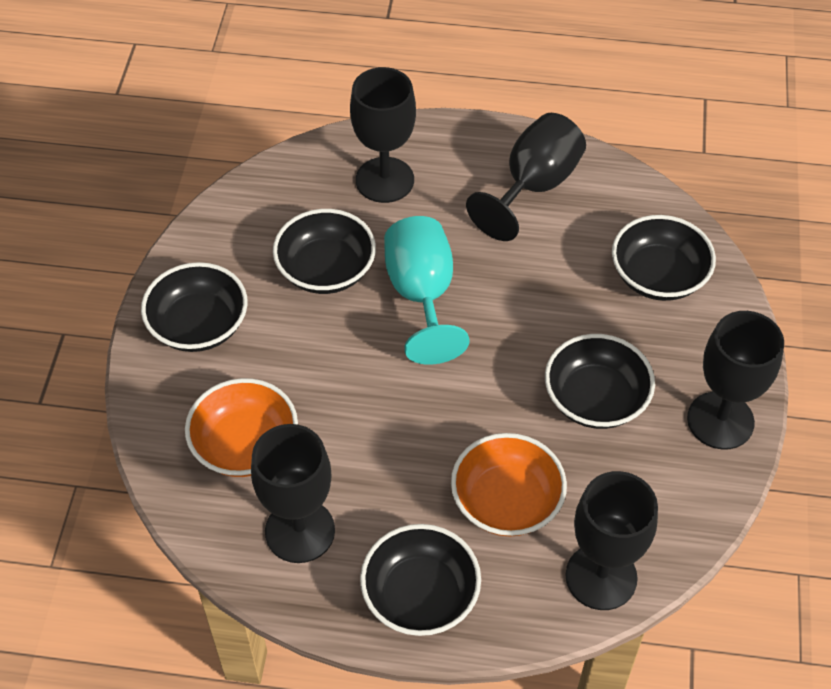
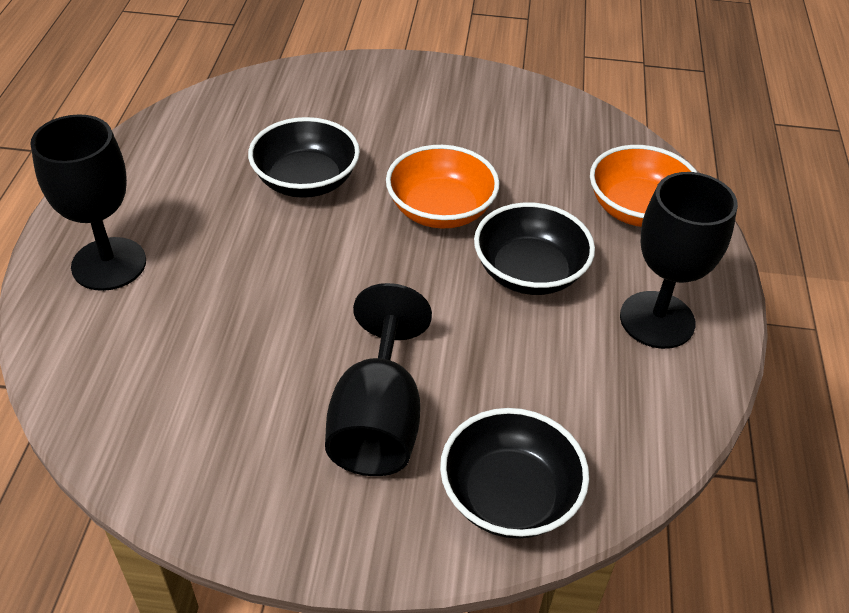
black bowl: 5 -> 3
black goblet: 5 -> 3
turquoise goblet: 1 -> 0

